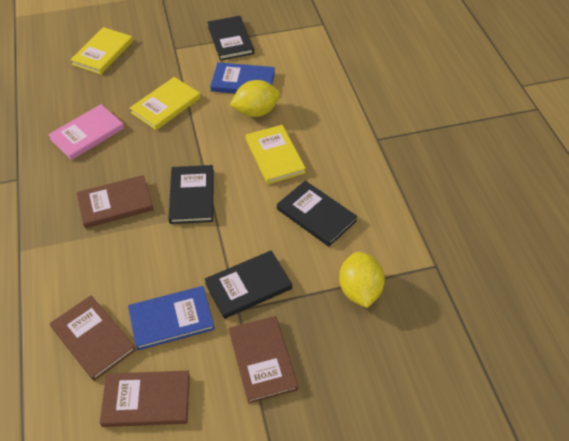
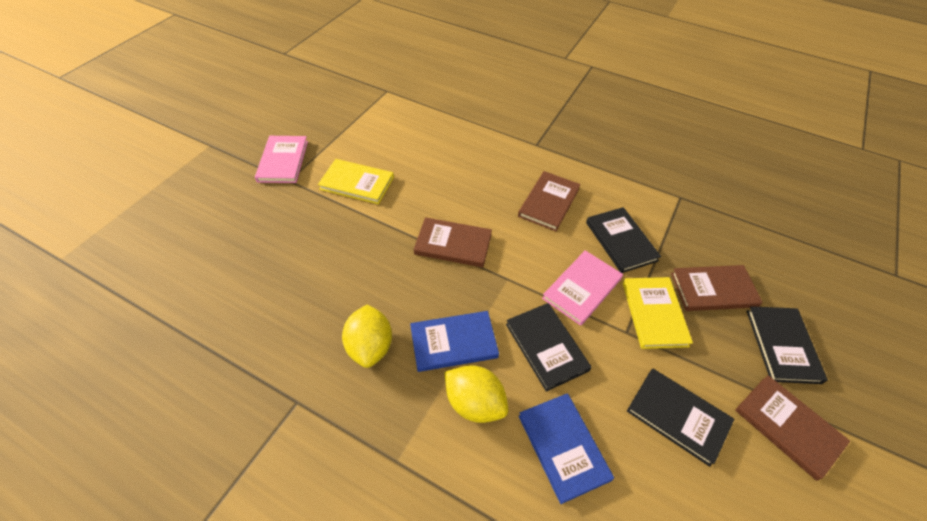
pink book: 1 -> 2
yellow book: 3 -> 2

